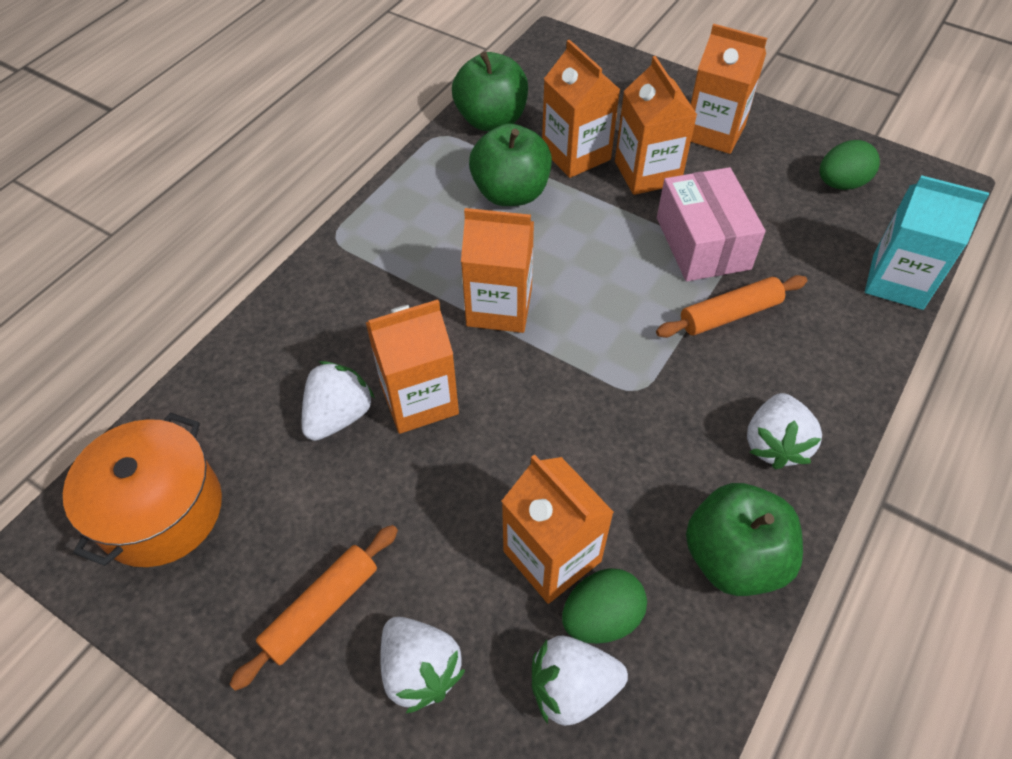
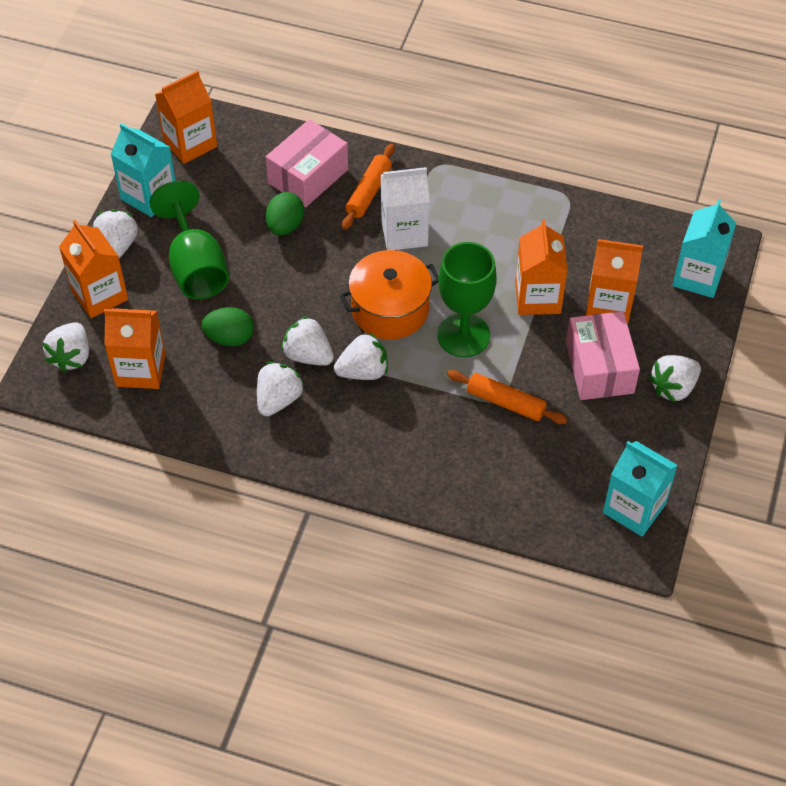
green apple: 3 -> 0
green goblet: 0 -> 2
orange carton: 6 -> 5
pink box: 1 -> 2
turquoise carton: 1 -> 3
white carton: 0 -> 1
white strawberry: 4 -> 6

